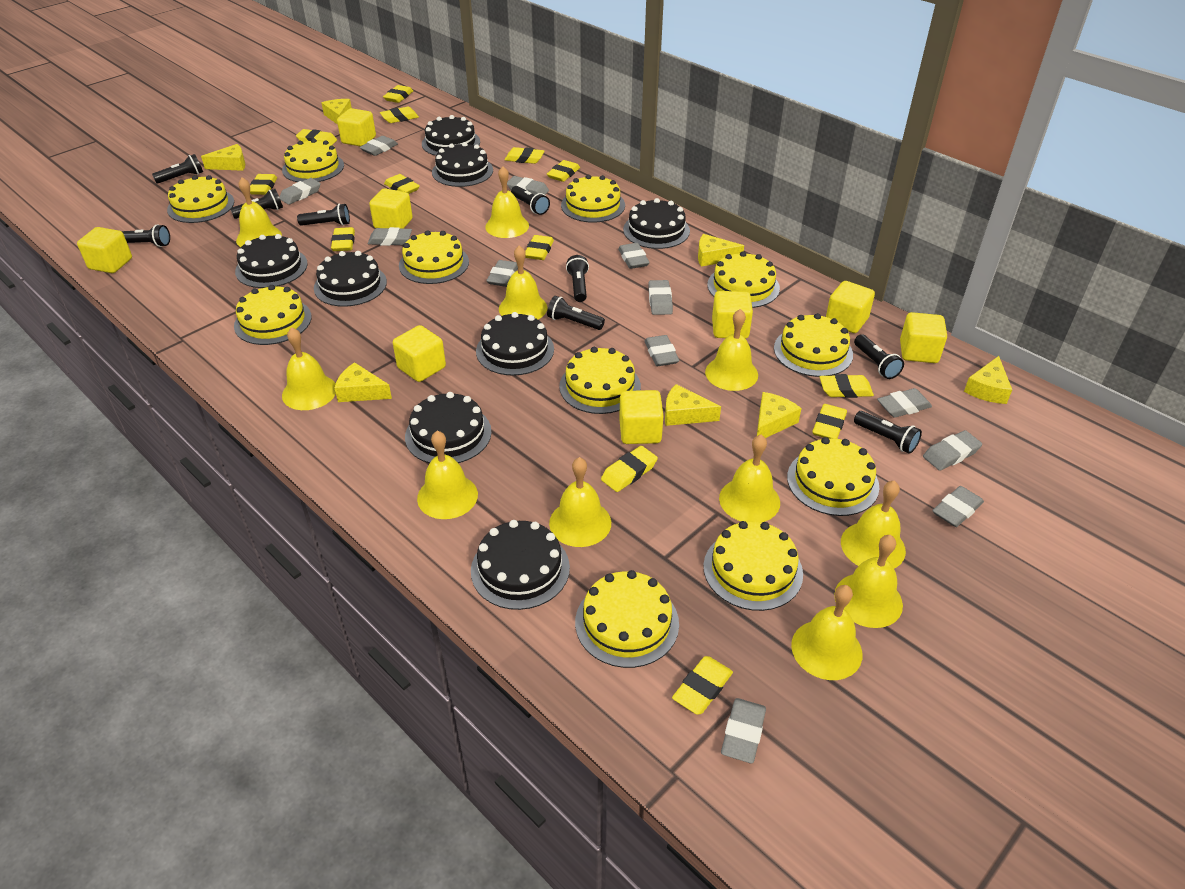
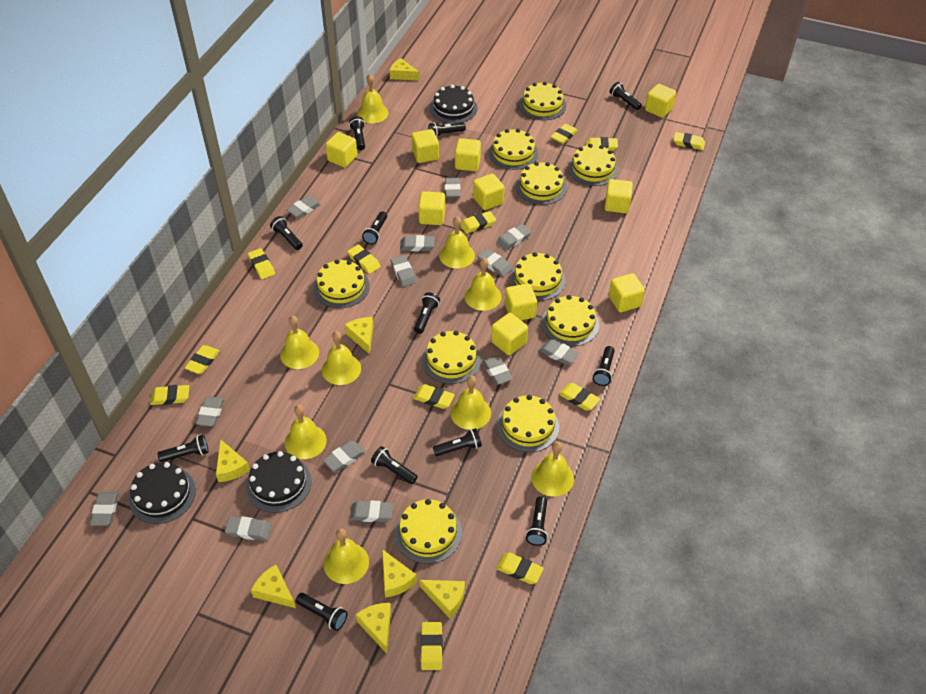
black cake: 8 -> 3
black flashlight: 9 -> 12
grey eraser: 12 -> 13
yellow bell: 11 -> 9
yellow cake: 11 -> 10
yellow cube: 8 -> 10
yellow eraser: 13 -> 12

